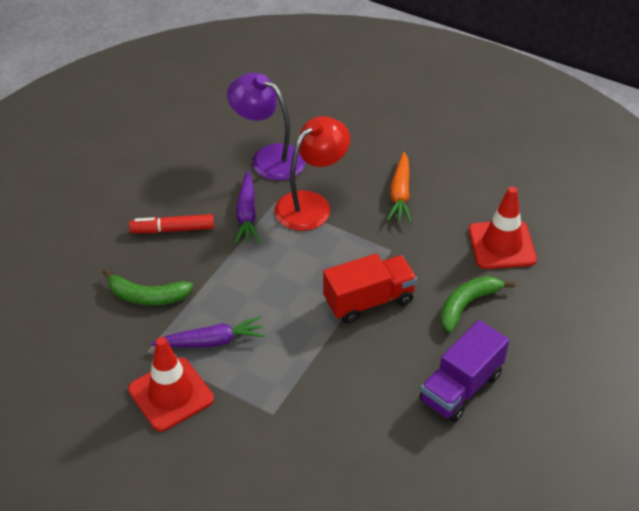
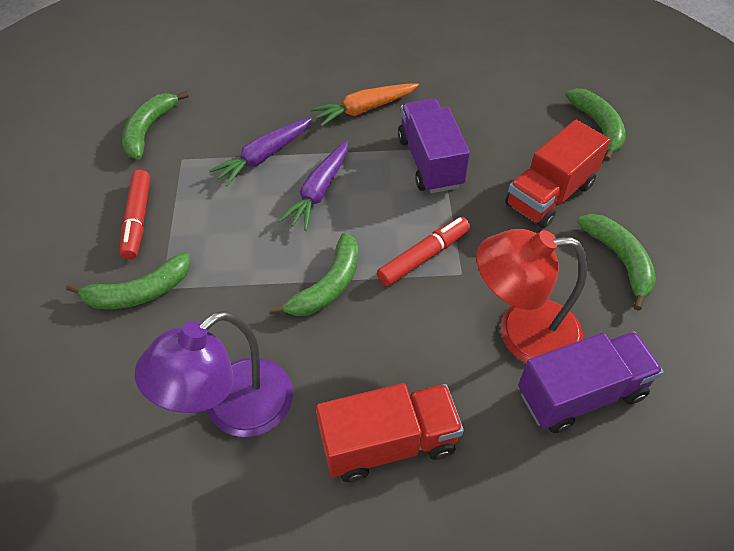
green banana: 2 -> 5
purple truck: 1 -> 2
red marker: 1 -> 2
red traffic cone: 2 -> 0
red truck: 1 -> 2

